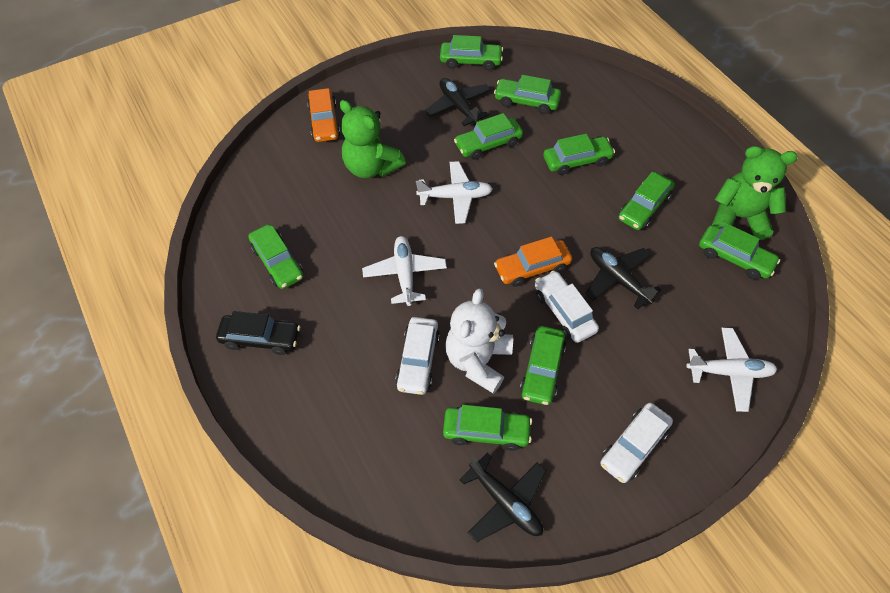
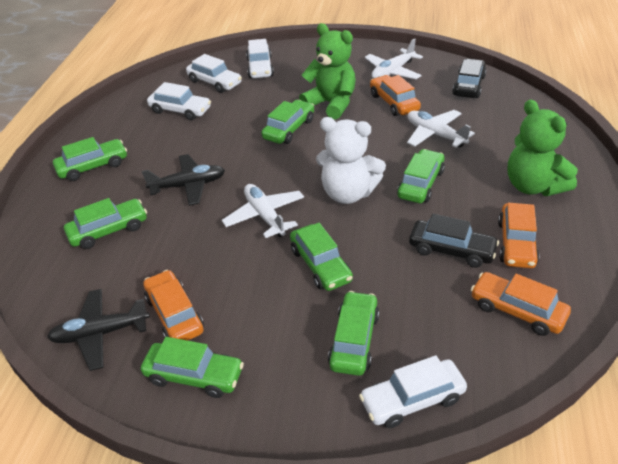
black car: 1 -> 2
black plane: 3 -> 2
green car: 9 -> 7
orange car: 2 -> 4
white car: 3 -> 4

